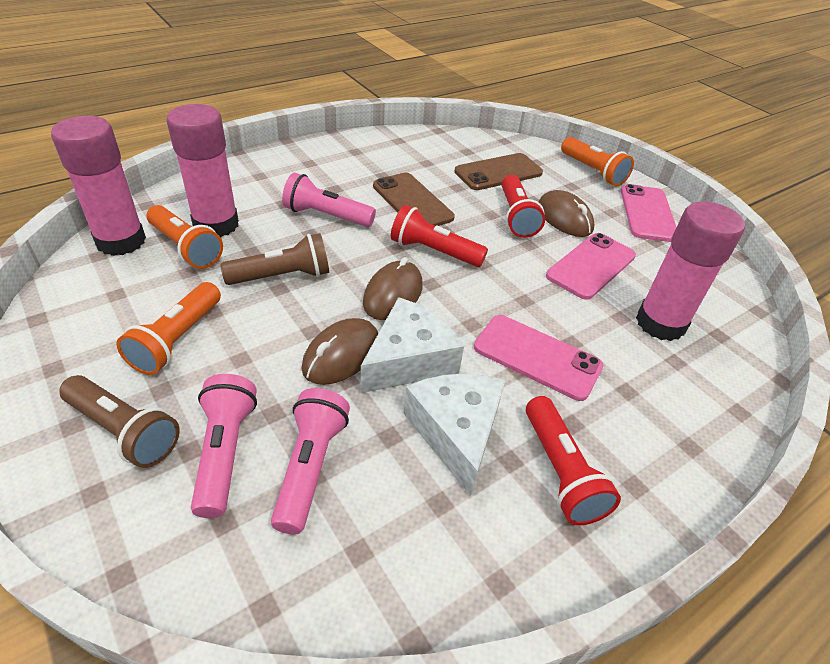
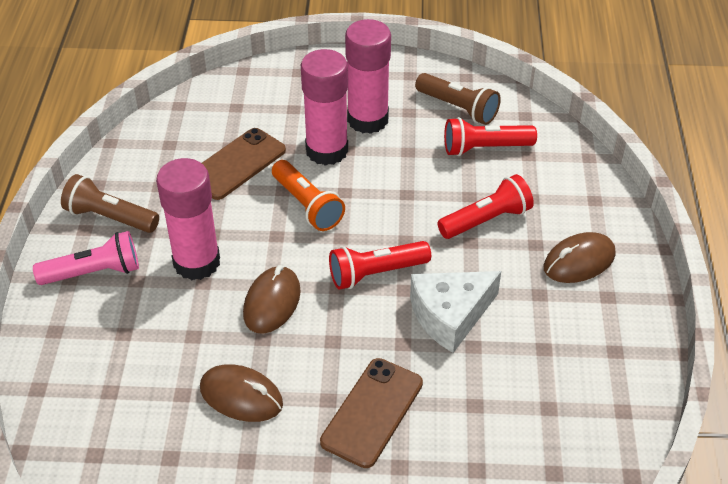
orange flashlight: 3 -> 1
pink flashlight: 3 -> 1
pink phone: 3 -> 0
white cheese: 2 -> 1

